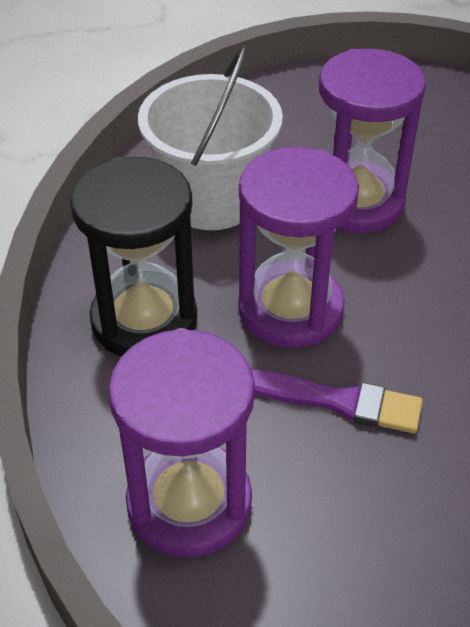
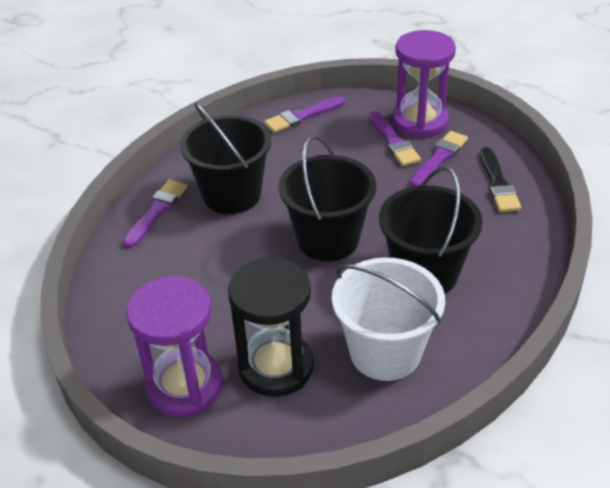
black brush: 0 -> 1
black bucket: 0 -> 3
purple brush: 1 -> 4
purple hourglass: 3 -> 2

